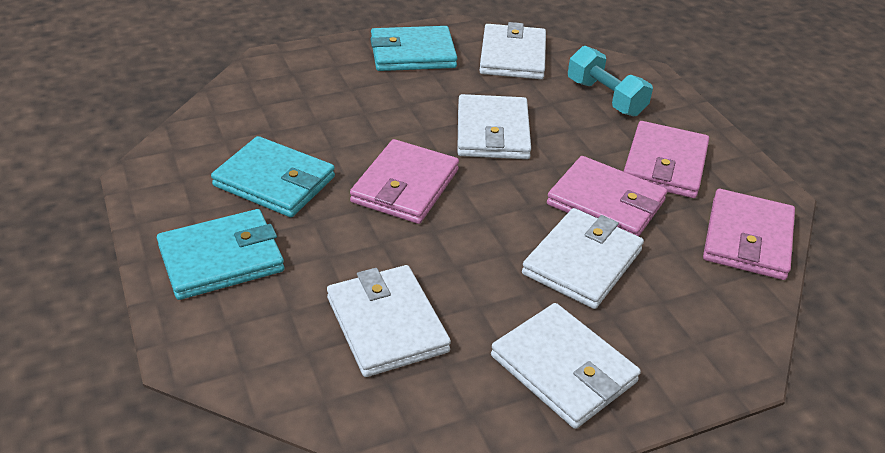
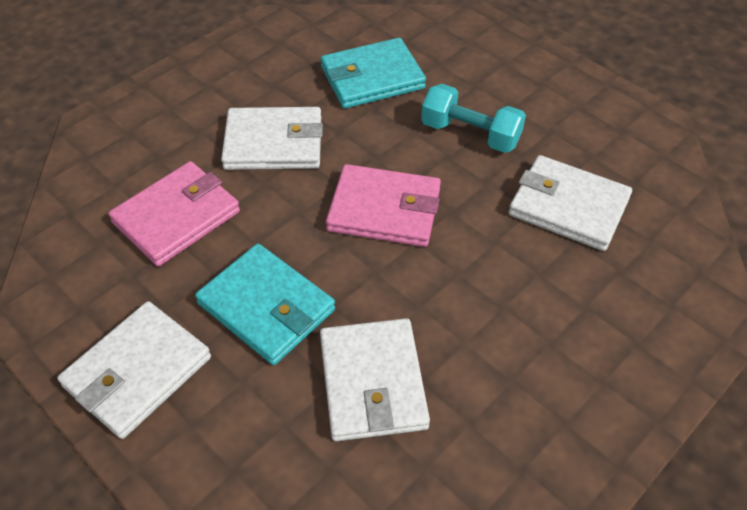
pink wallet: 4 -> 2
turquoise wallet: 3 -> 2
white wallet: 5 -> 4

